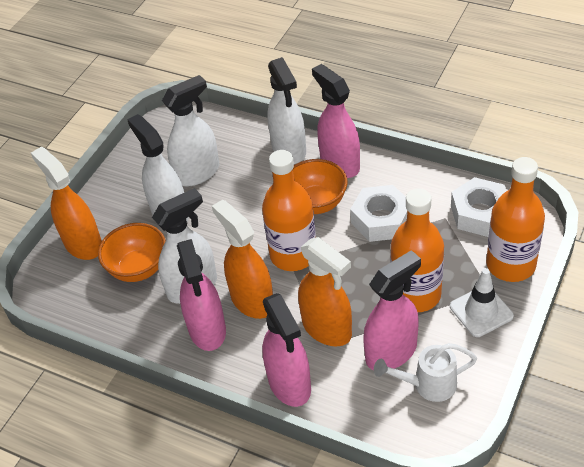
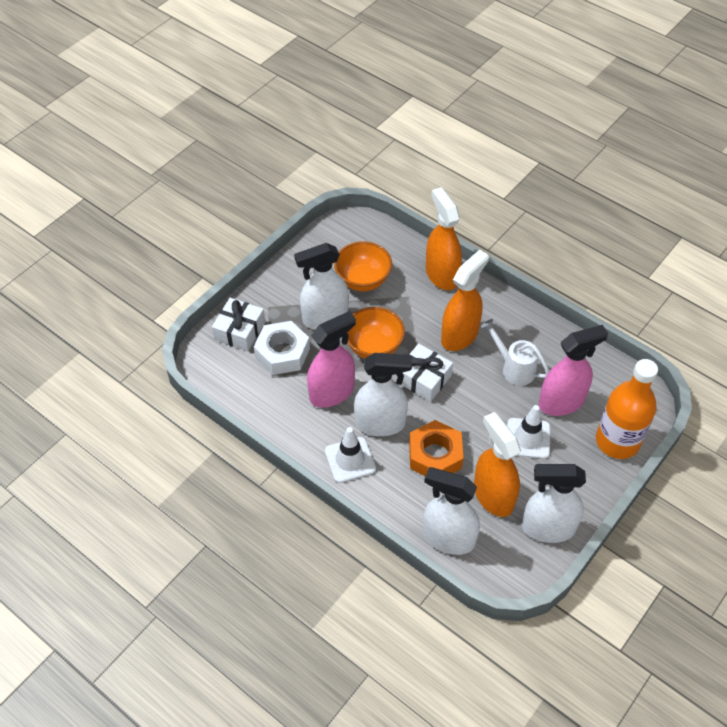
orange bottle: 3 -> 1
orange nut: 0 -> 1
pink spray bottle: 4 -> 2
white gift: 0 -> 2
white nut: 2 -> 1
white traffic cone: 1 -> 2

